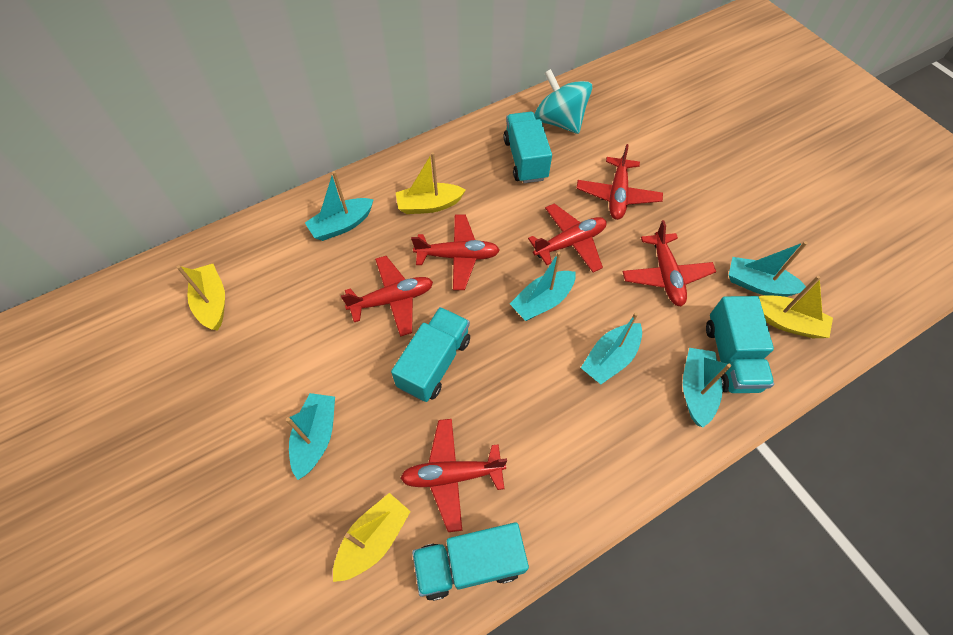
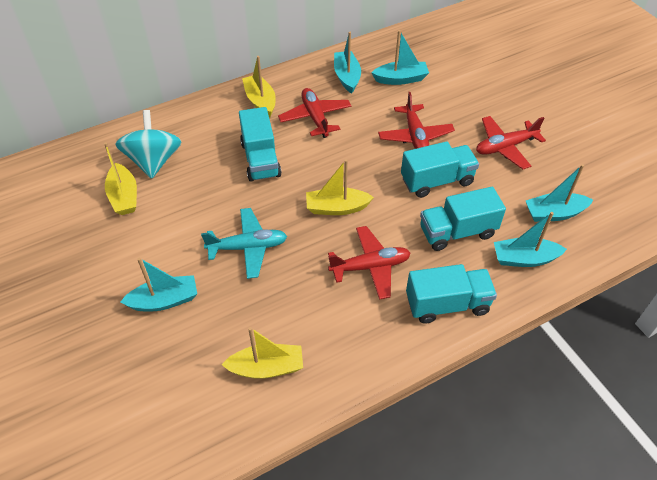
red plane: 6 -> 4
turquoise boat: 6 -> 5
turquoise plane: 0 -> 1

